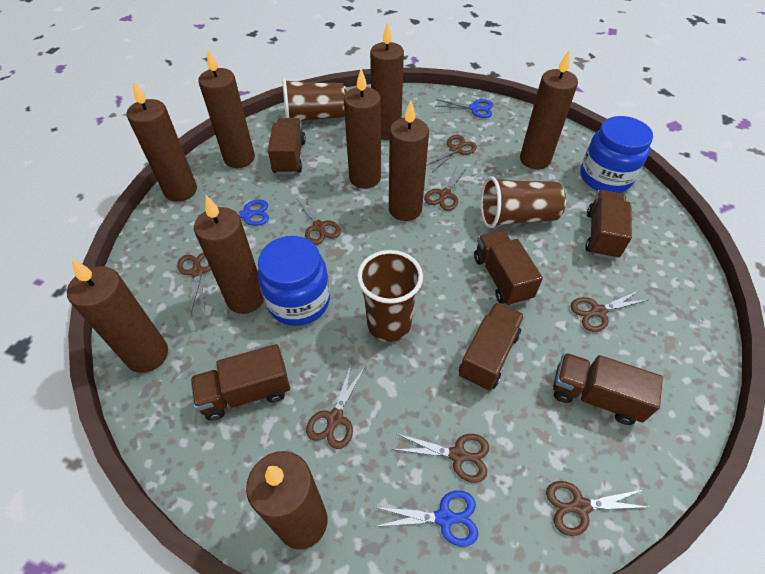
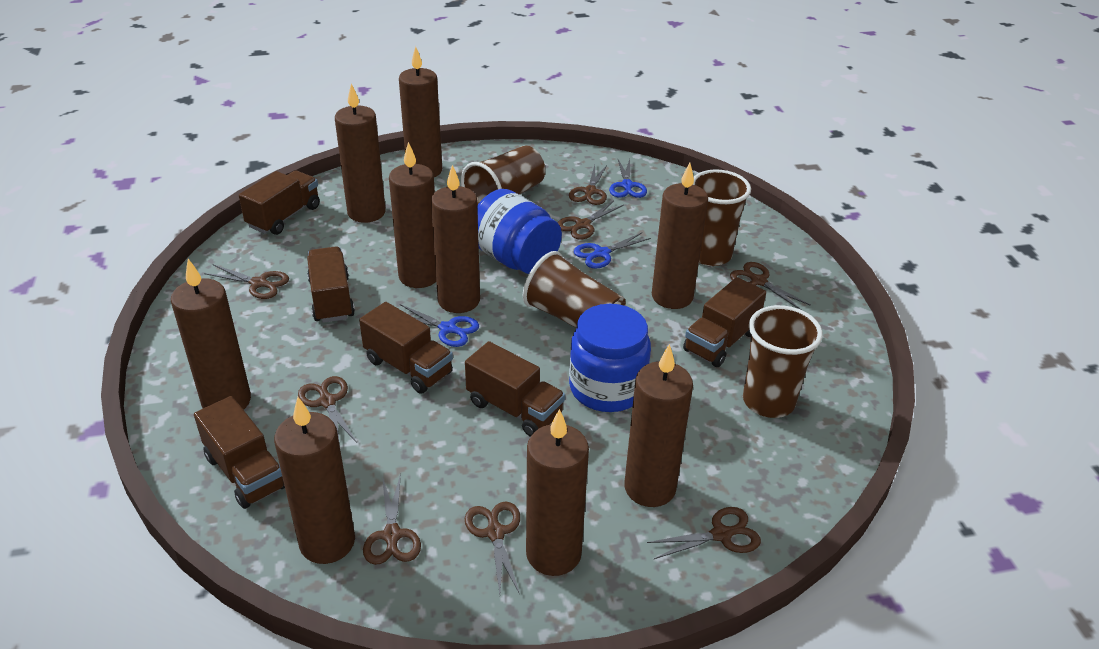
brown cup: 3 -> 4

